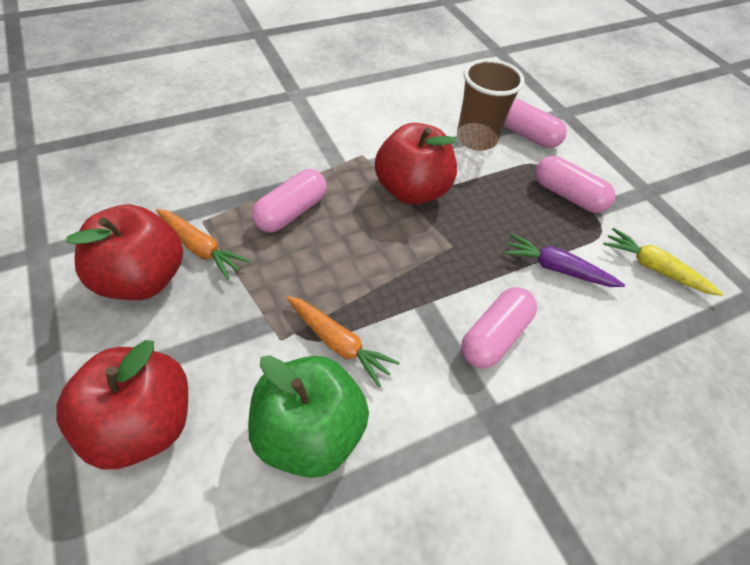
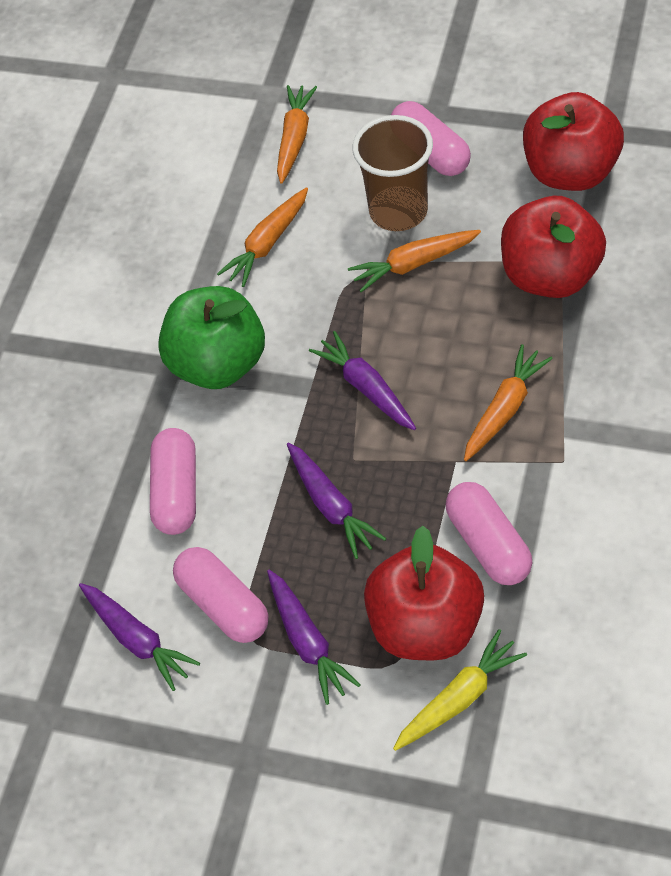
orange carrot: 2 -> 4
purple carrot: 1 -> 4

